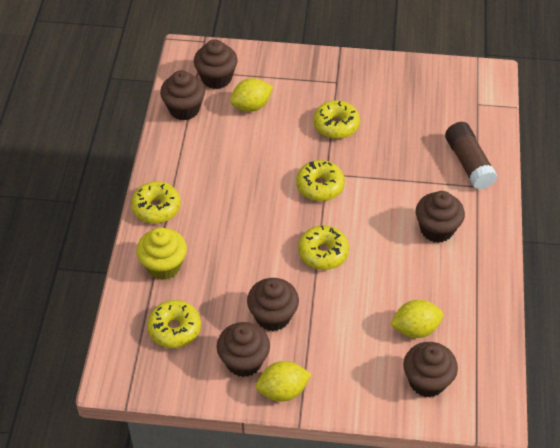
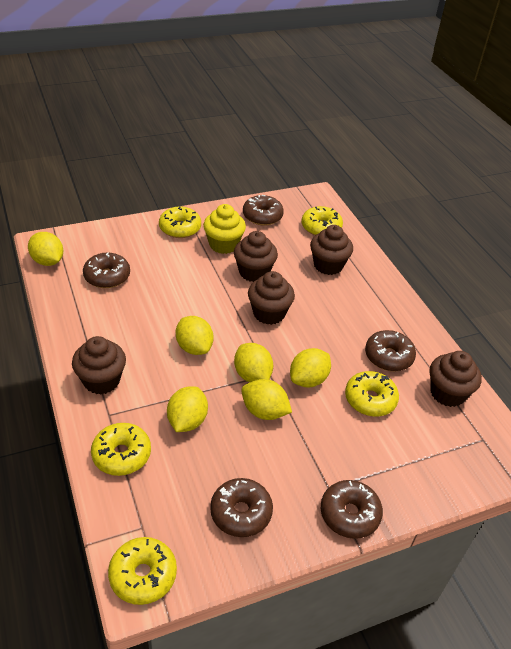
brown cupcake: 6 -> 5
brown donut: 0 -> 5
brown glue stick: 1 -> 0
yellow lemon: 3 -> 6

